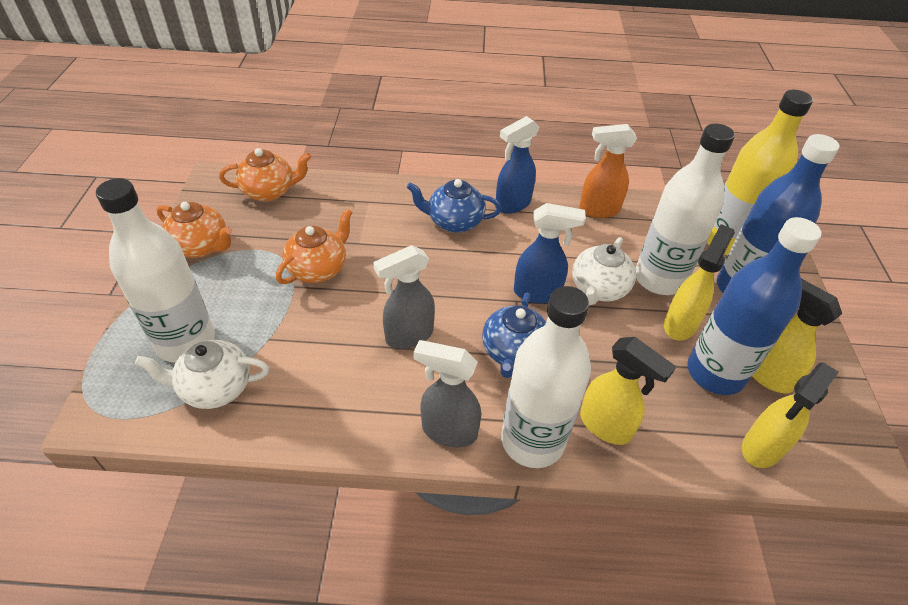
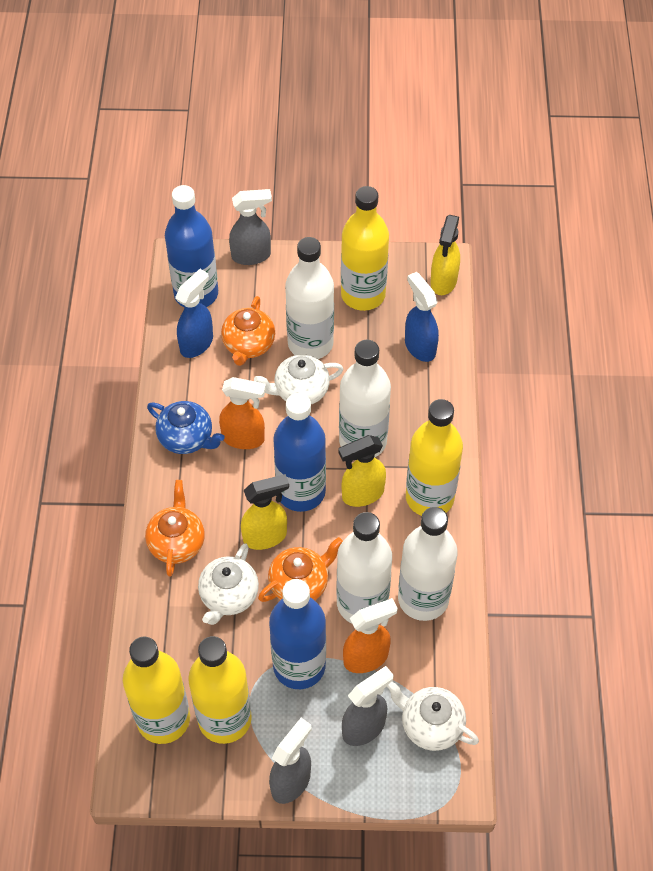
blue bottle: 2 -> 3
blue teapot: 2 -> 1
grey spray bottle: 2 -> 3
orange spray bottle: 1 -> 2
white bottle: 3 -> 4
white teapot: 2 -> 3
yellow bottle: 1 -> 4
yellow spray bottle: 4 -> 3

